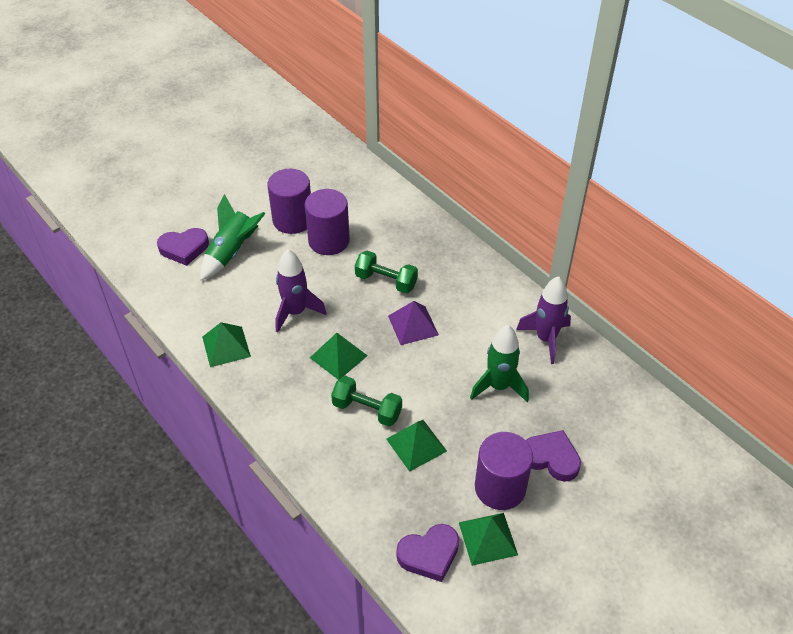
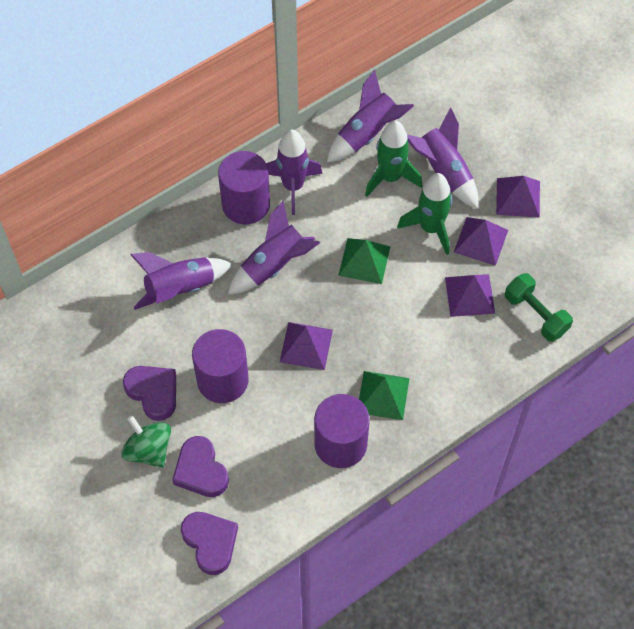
green dumbbell: 2 -> 1
green pyramid: 4 -> 2
green spinning top: 0 -> 1
purple pyramid: 1 -> 4
purple rocket: 2 -> 5

